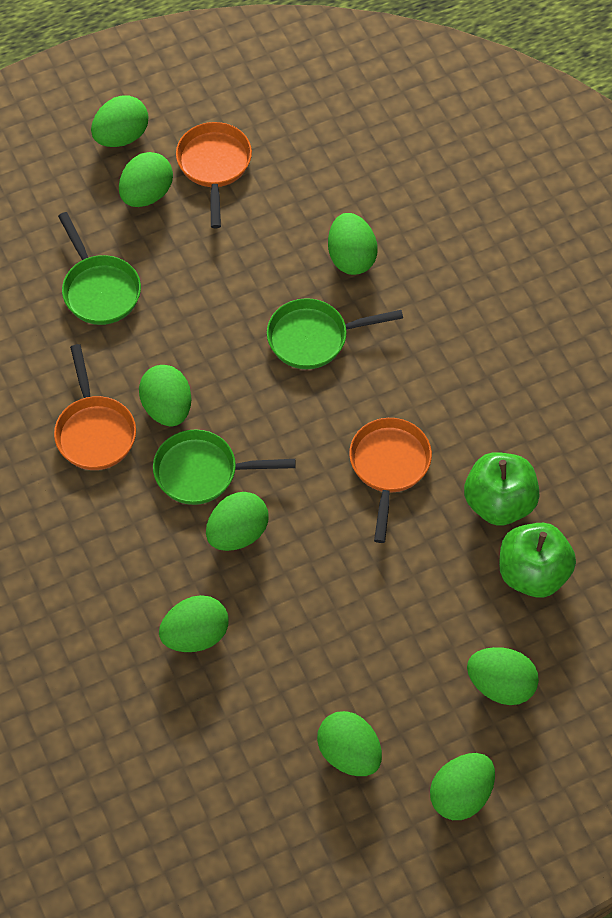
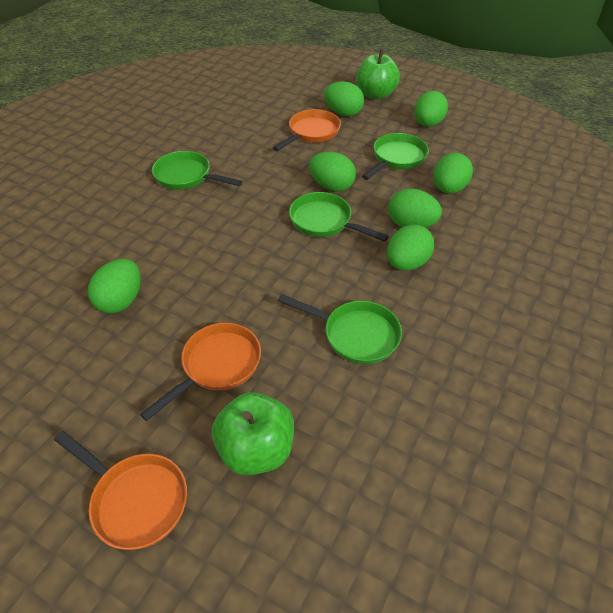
green egg: 9 -> 7
green pan: 3 -> 4

